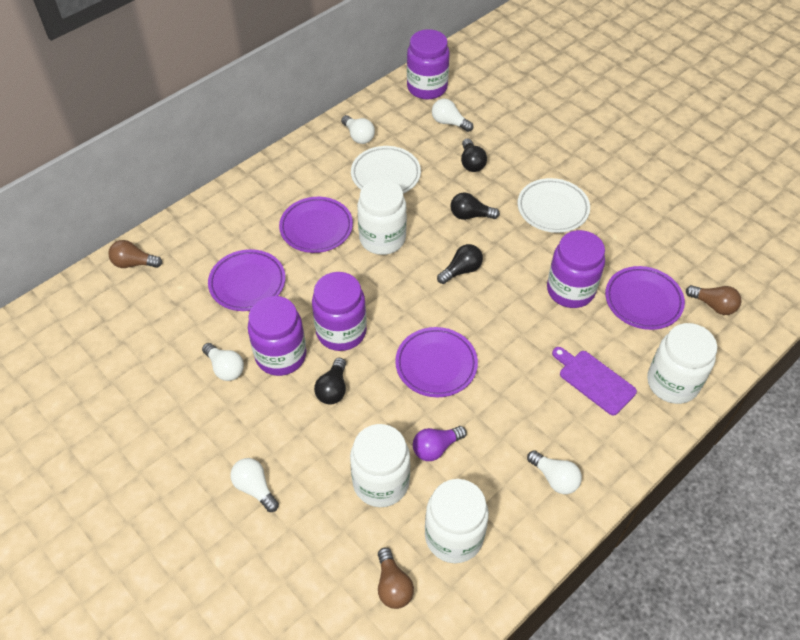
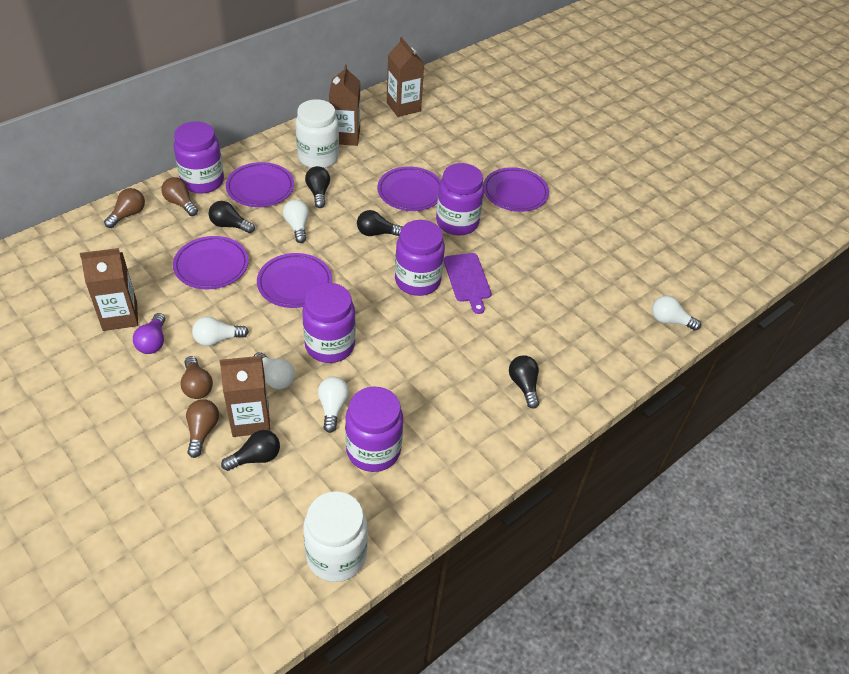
black light bulb: 4 -> 5
brown carton: 0 -> 4
brown light bulb: 3 -> 4
purple jar: 4 -> 5
purple plate: 4 -> 5
white jar: 4 -> 2
white plate: 2 -> 0

